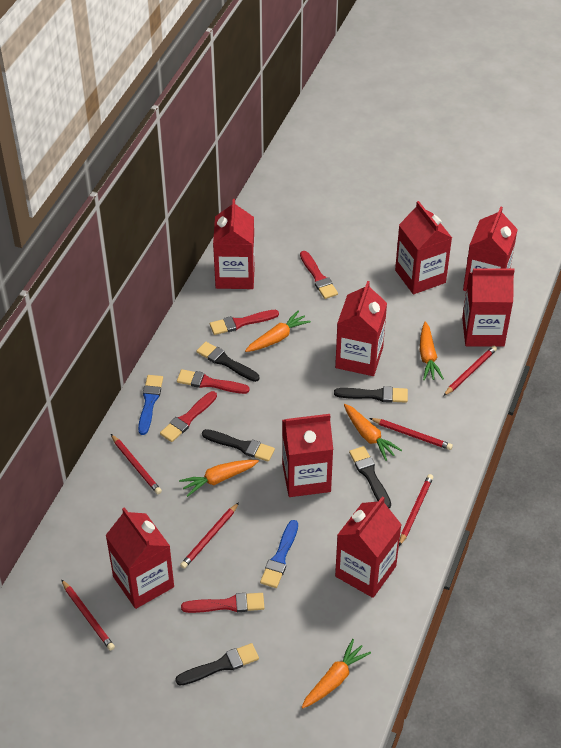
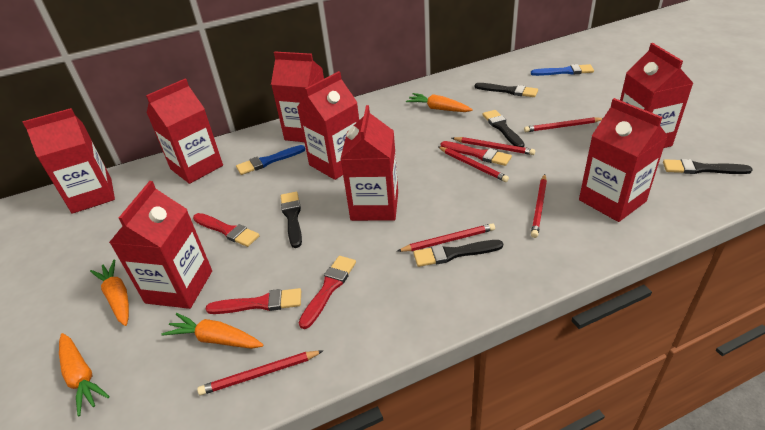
orange carrot: 5 -> 4
red brush: 5 -> 4

